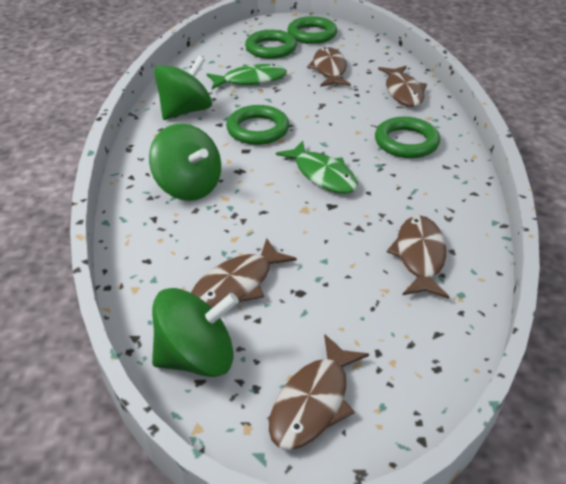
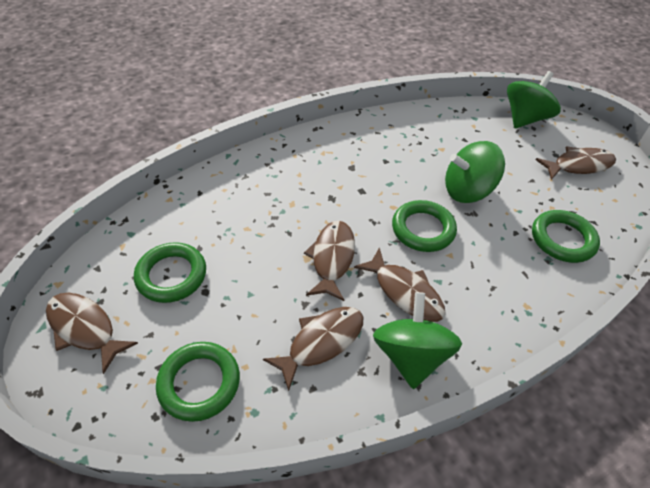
green fish: 2 -> 0

